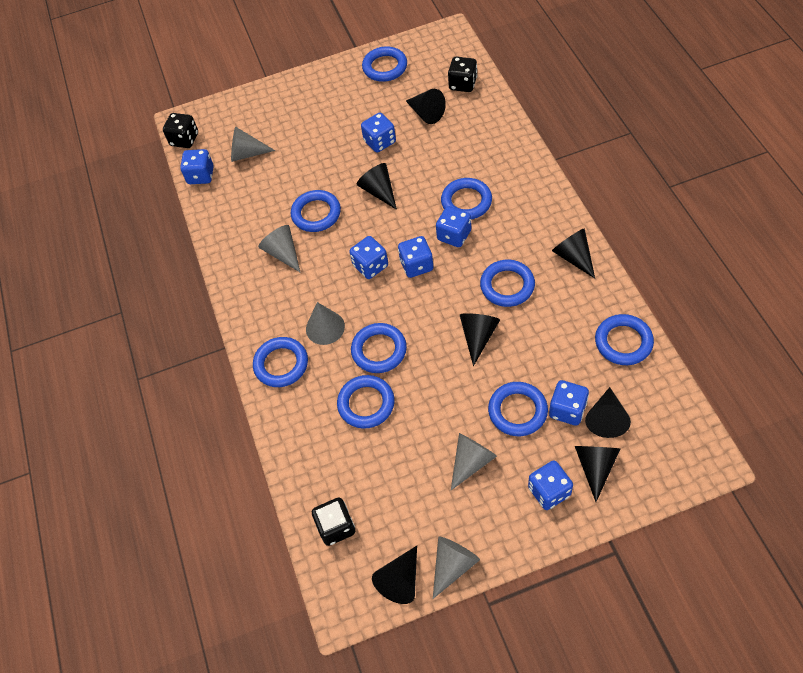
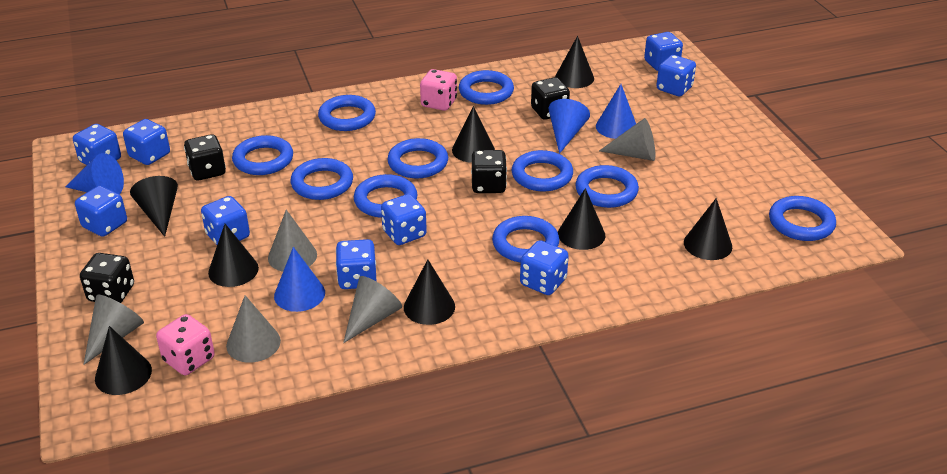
black cone: 7 -> 8
black dice: 3 -> 4
blue cone: 0 -> 4
blue dice: 7 -> 9
blue ring: 9 -> 10
pink dice: 0 -> 2

